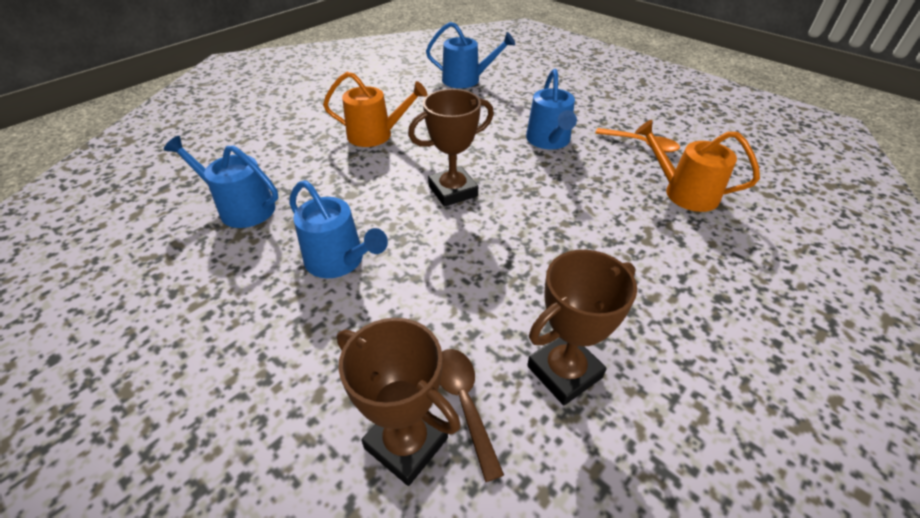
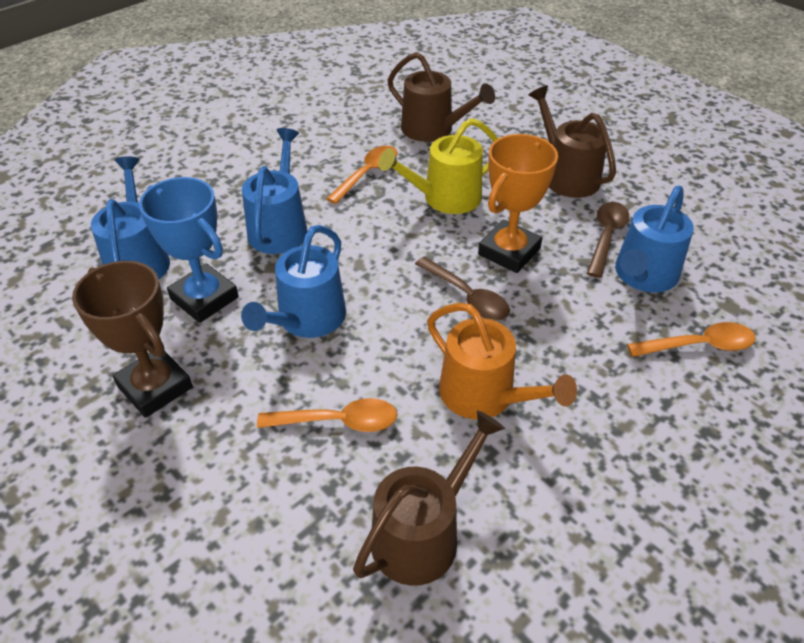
blue trophy: 0 -> 1
brown spoon: 1 -> 2
brown trophy: 3 -> 1
brown watering can: 0 -> 3
orange spoon: 1 -> 3
orange trophy: 0 -> 1
orange watering can: 2 -> 1
yellow watering can: 0 -> 1

